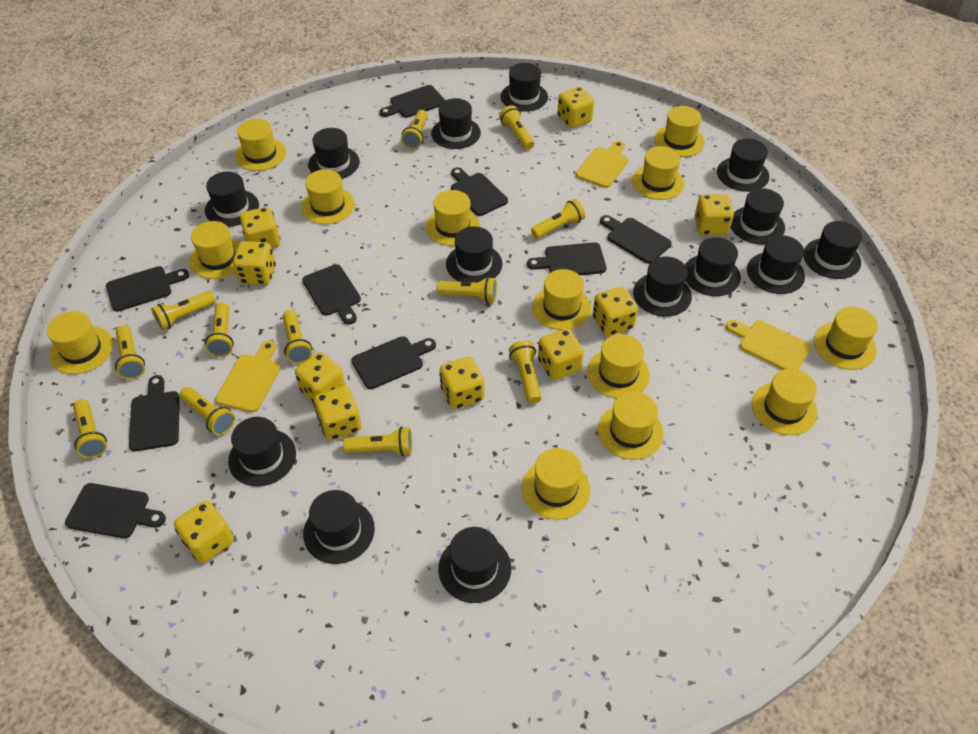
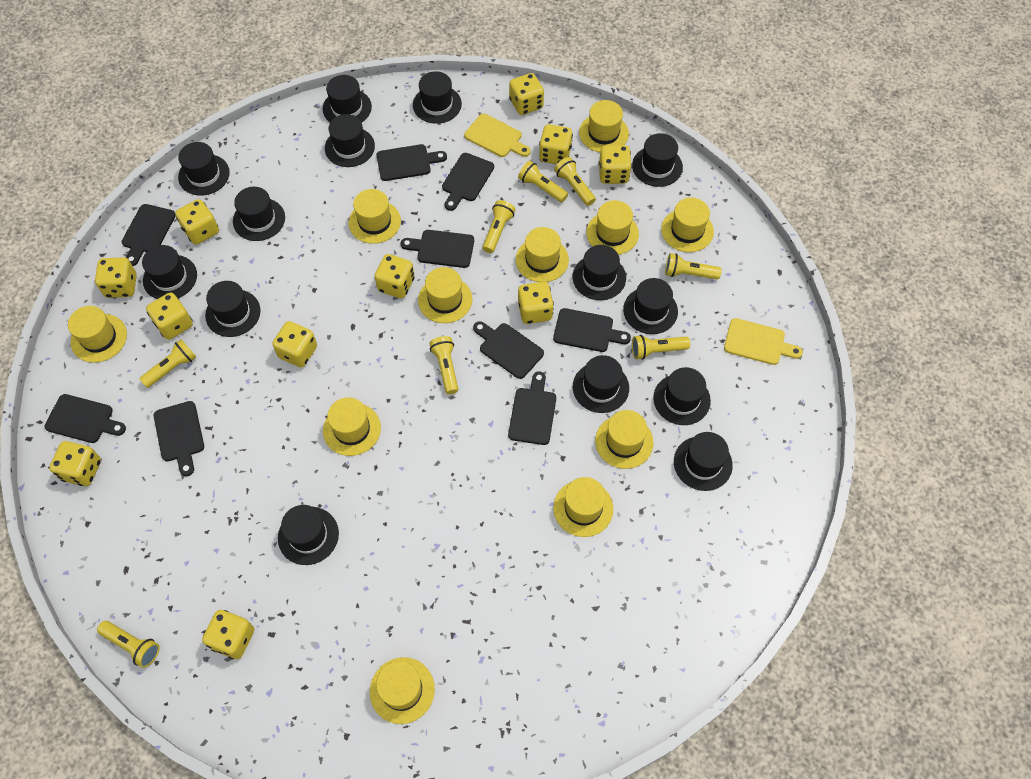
yellow cutting board: 3 -> 2
yellow dice: 10 -> 11
yellow flashlight: 12 -> 8
yellow hat: 13 -> 11

